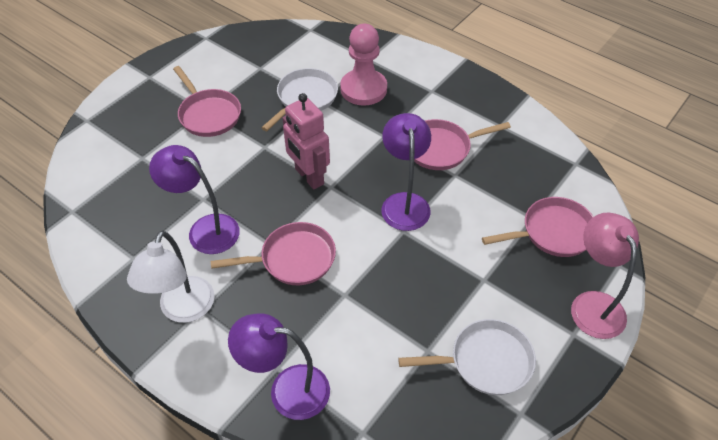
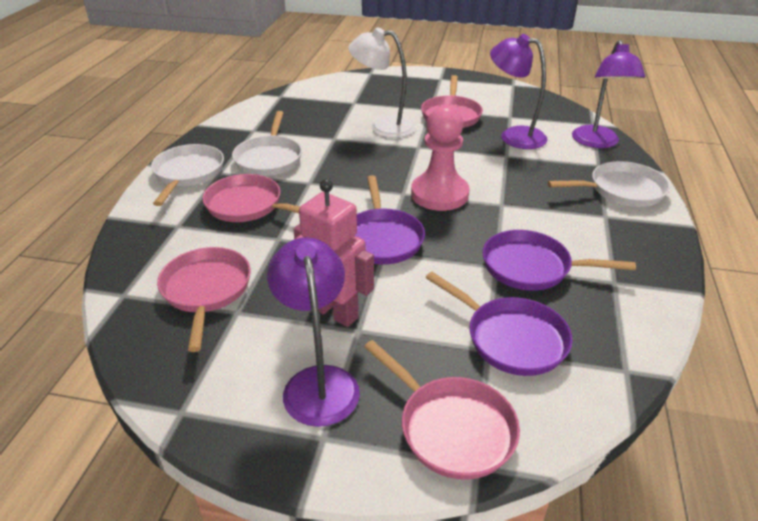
pink lamp: 1 -> 0
purple pan: 0 -> 3
white pan: 2 -> 3

